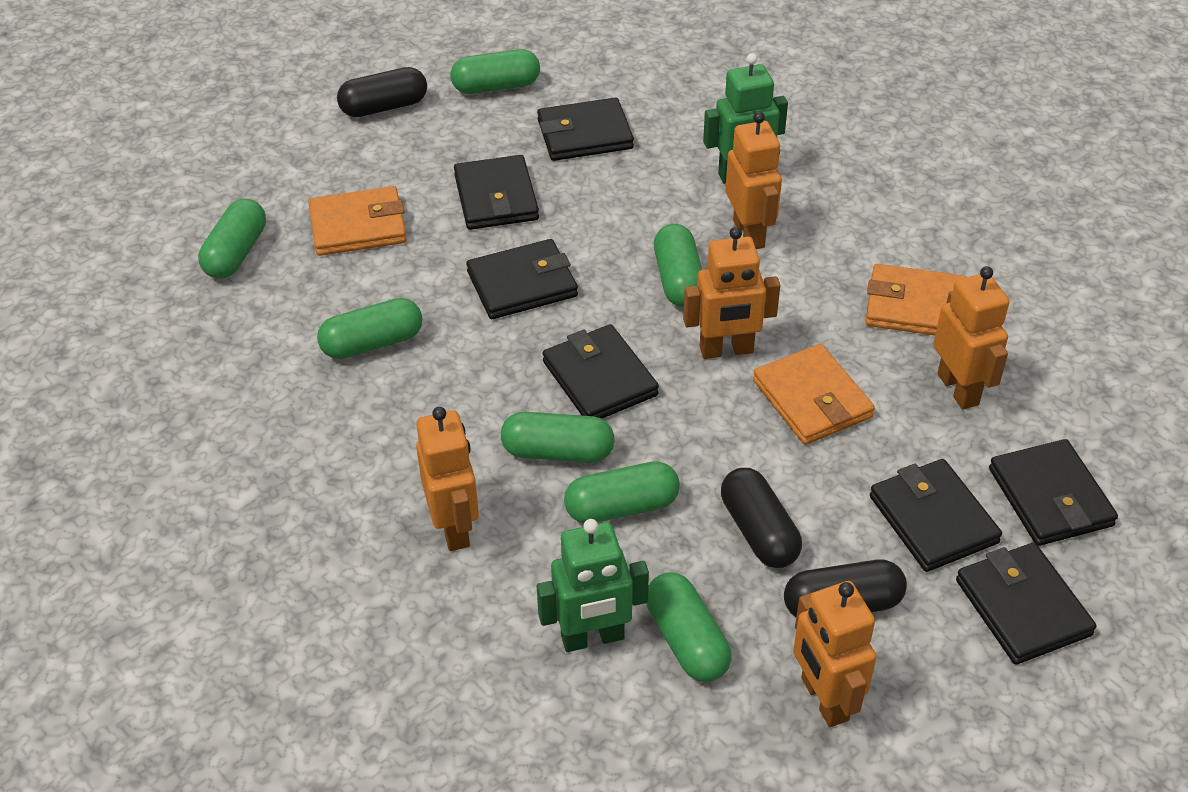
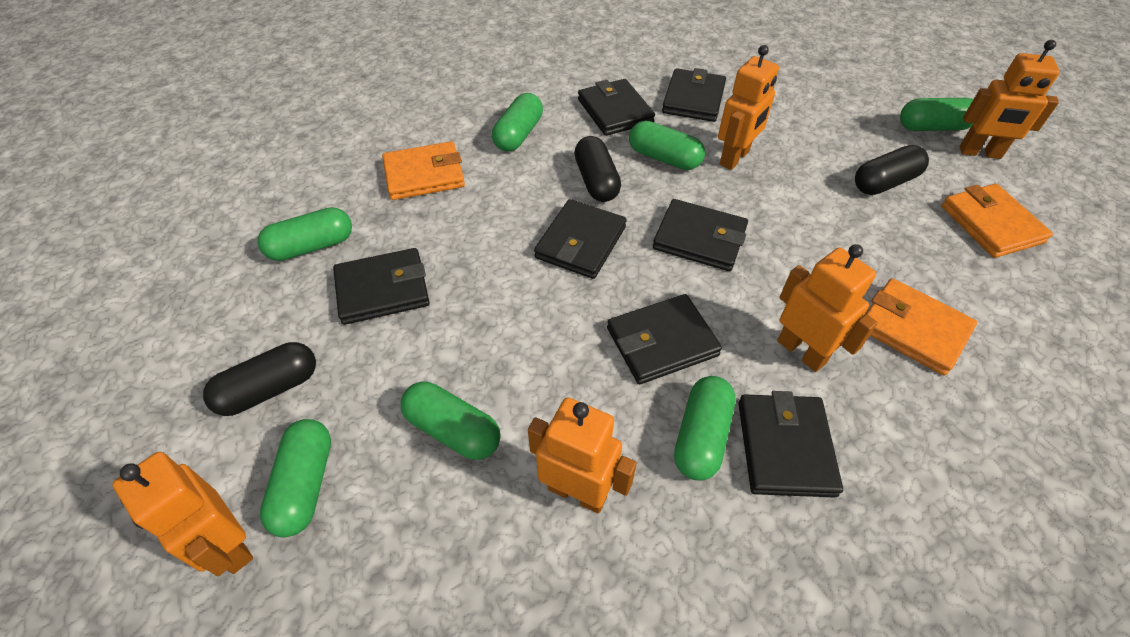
green robot: 2 -> 0

